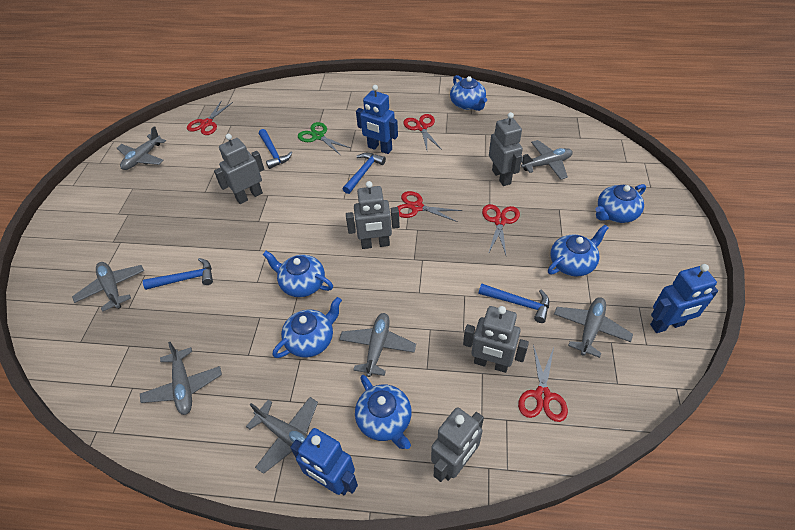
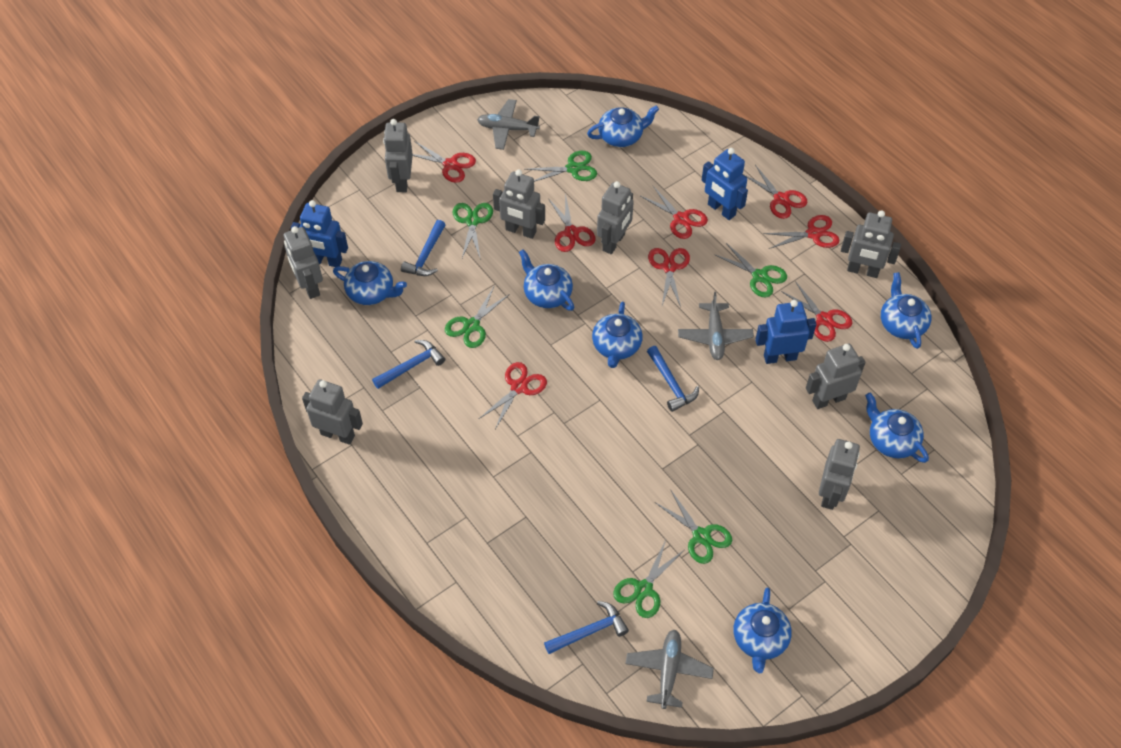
blue teapot: 6 -> 7
green scissors: 1 -> 6
grey plane: 7 -> 3
grey robot: 5 -> 8
red scissors: 5 -> 8

